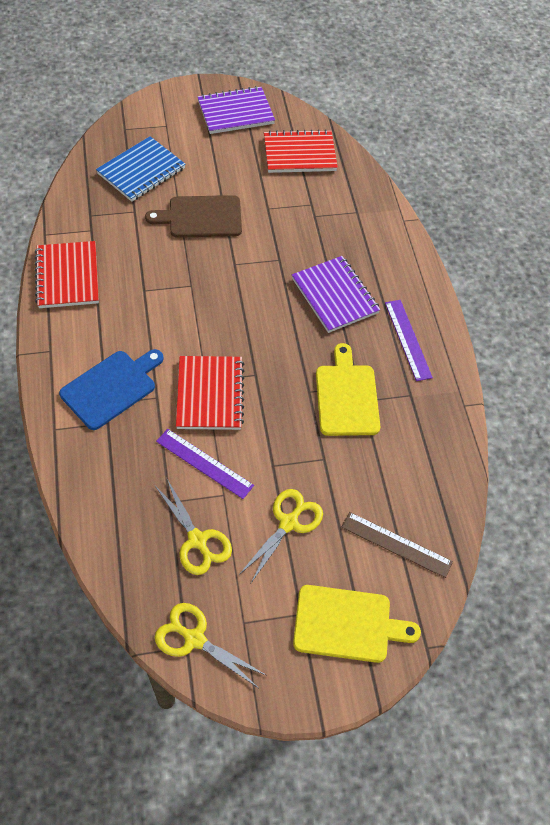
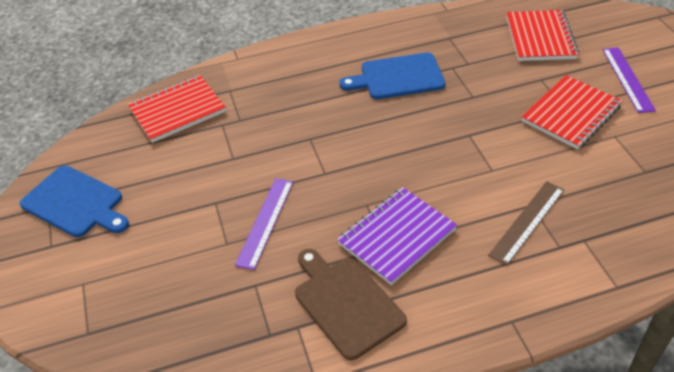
blue cutting board: 1 -> 2
blue notebook: 1 -> 0
purple notebook: 2 -> 1
yellow cutting board: 2 -> 0
yellow scissors: 3 -> 0

